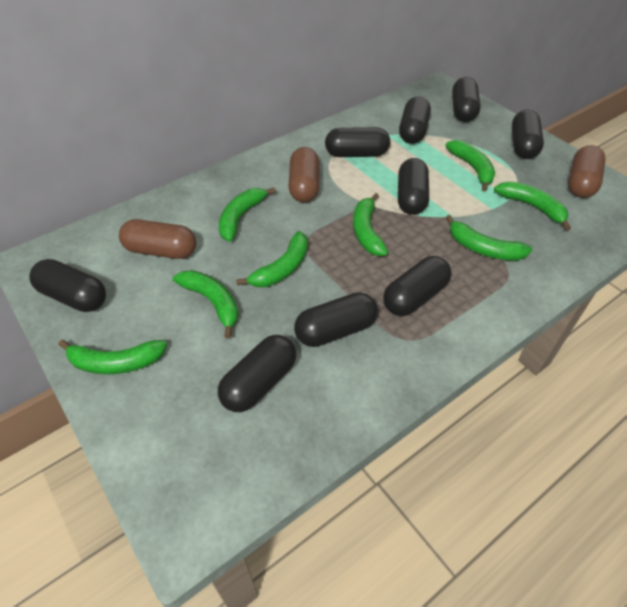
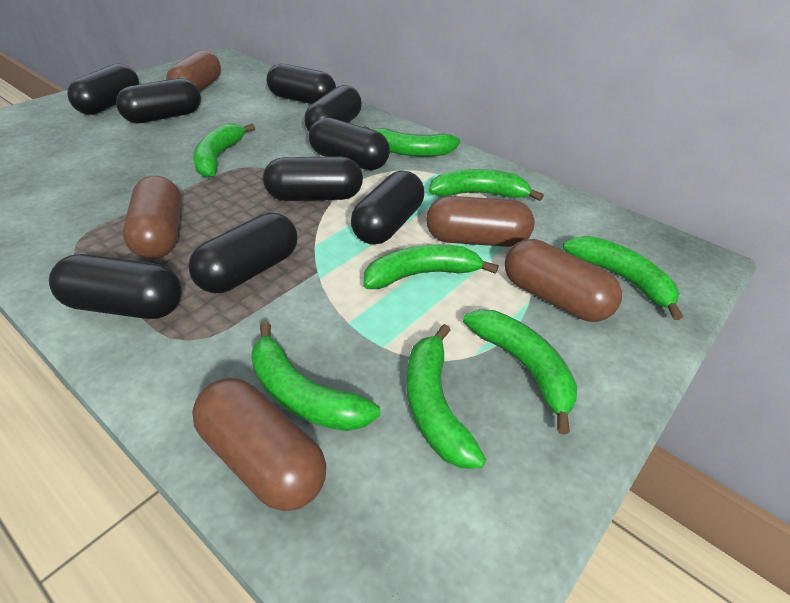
brown capsule: 3 -> 5

